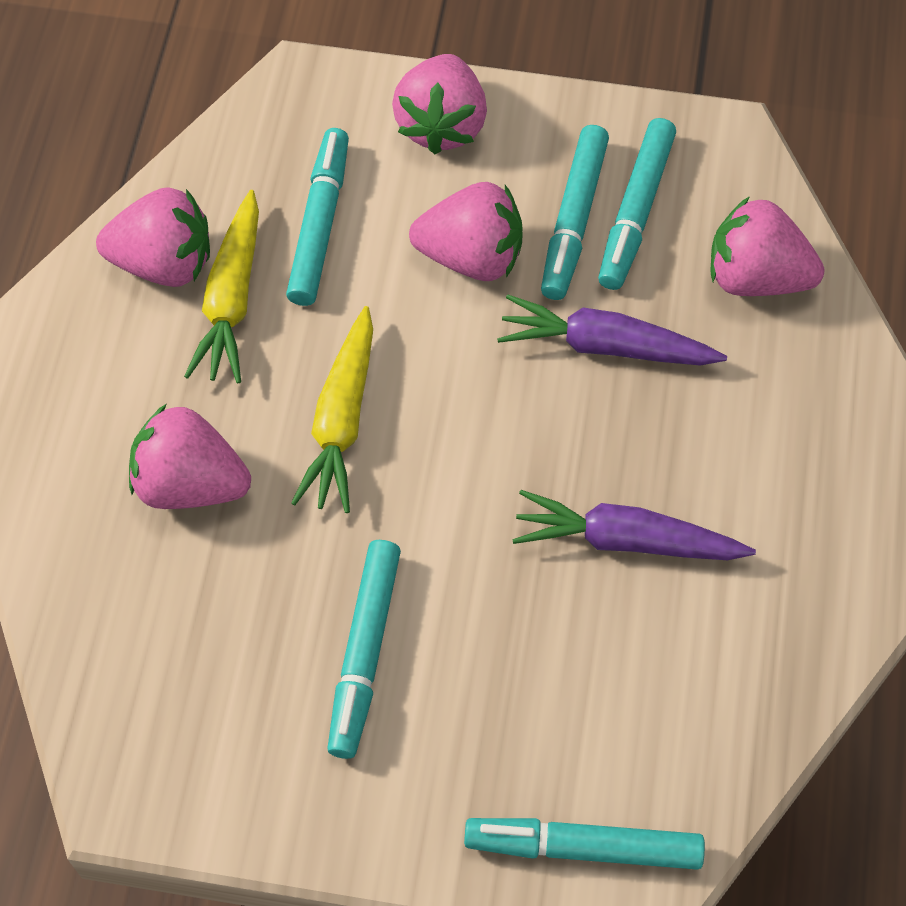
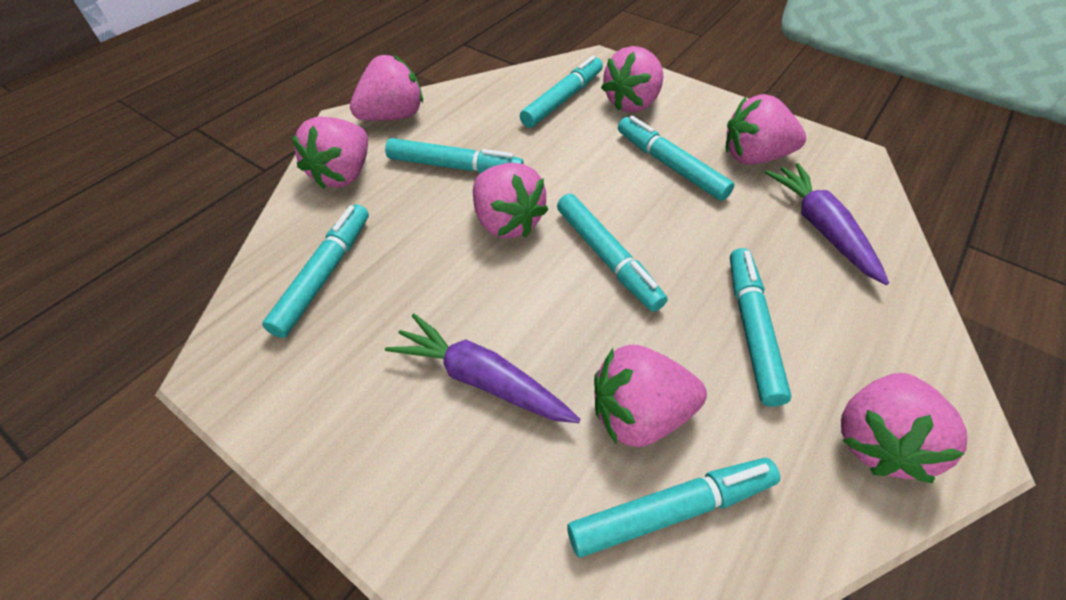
pink strawberry: 5 -> 7
turquoise marker: 5 -> 7
yellow carrot: 2 -> 0

